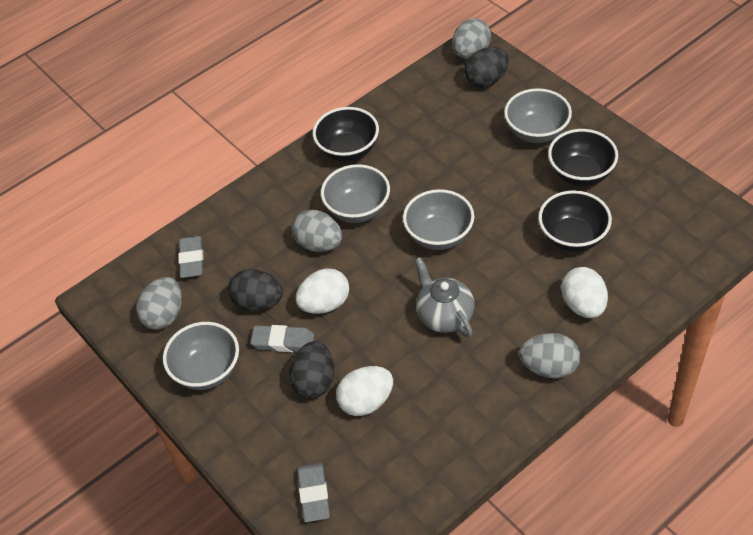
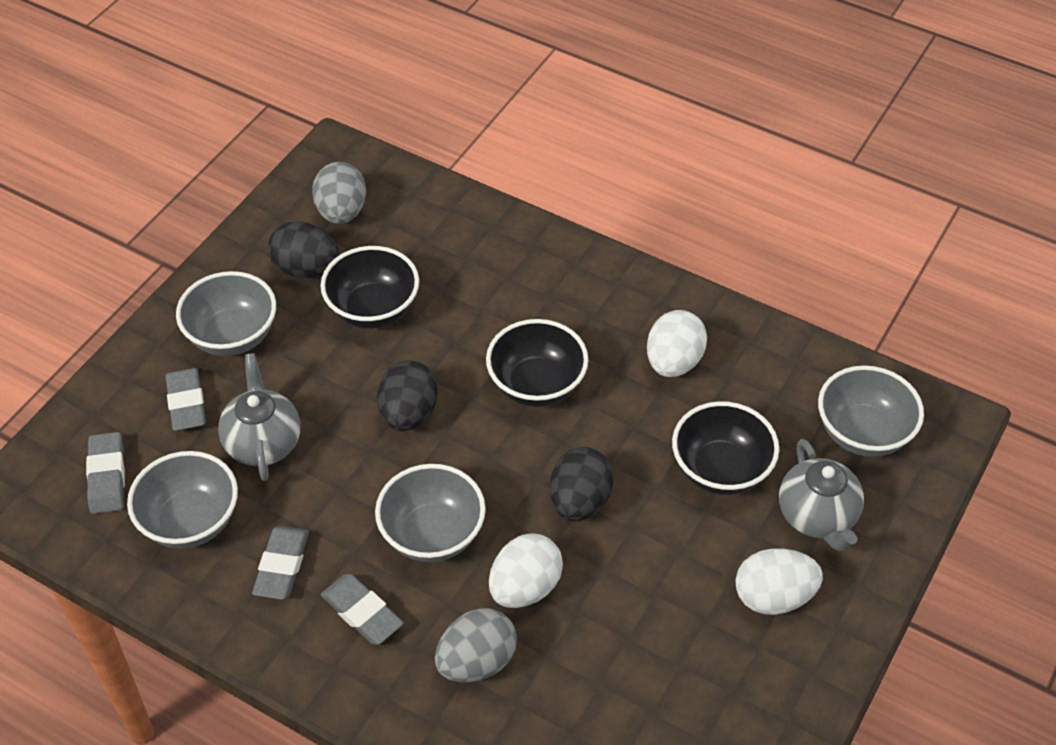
grey egg: 4 -> 2
grey eraser: 3 -> 4
grey teapot: 1 -> 2

